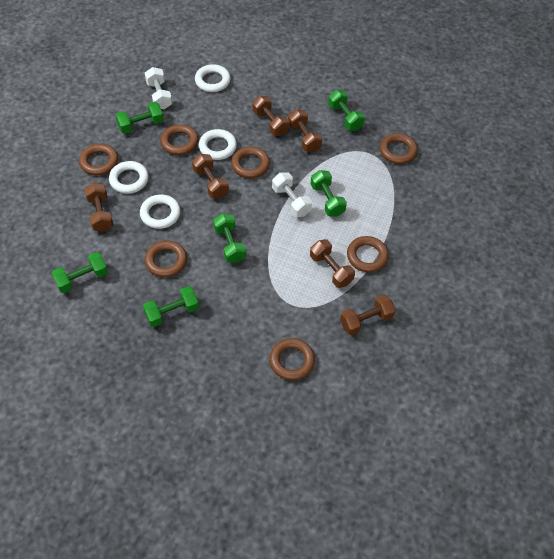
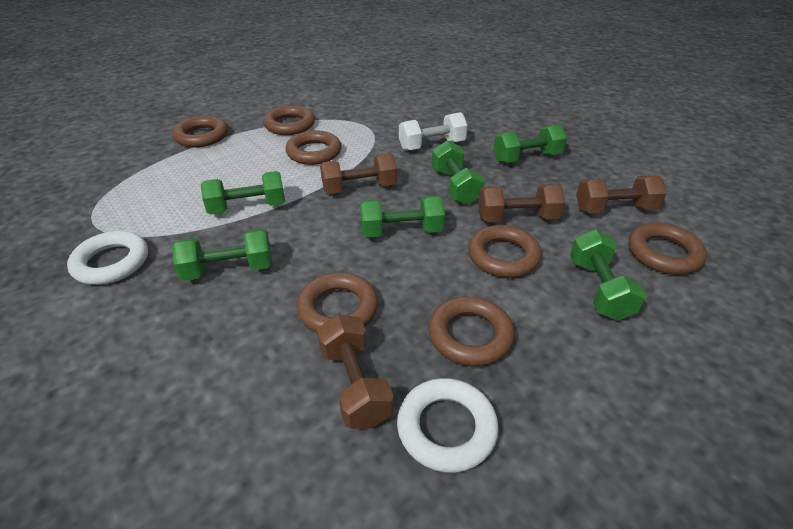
brown dumbbell: 6 -> 4
white dumbbell: 2 -> 1
white ring: 4 -> 2

